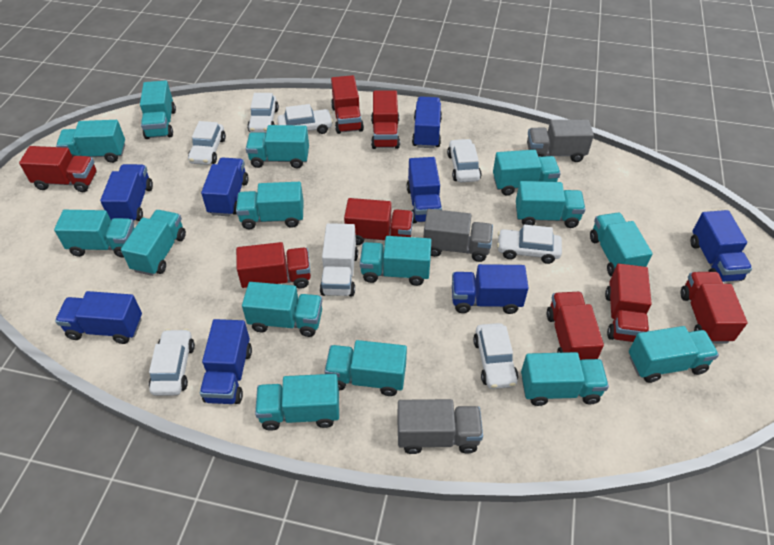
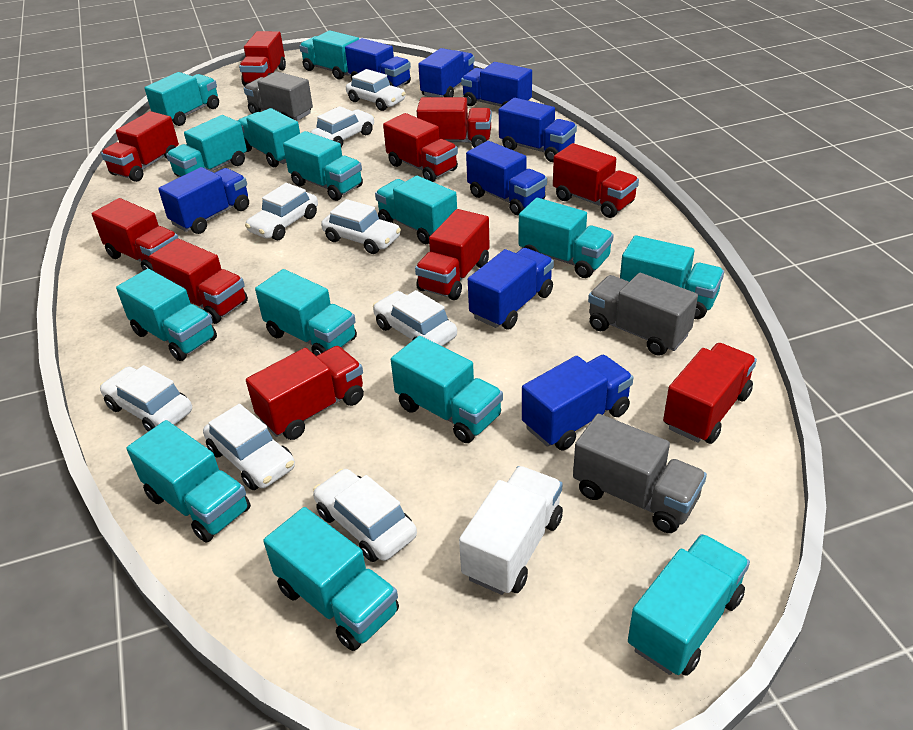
red truck: 8 -> 10
turquoise truck: 15 -> 14
white car: 7 -> 8

